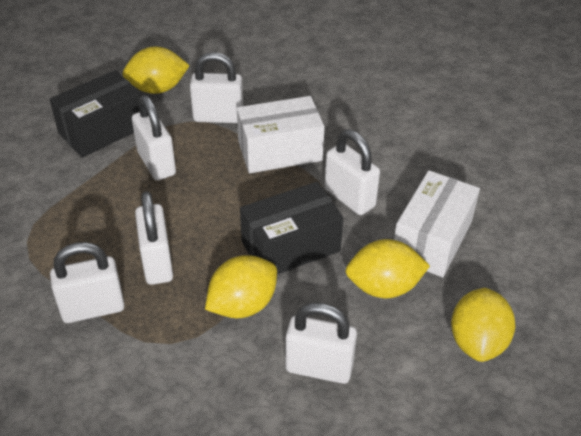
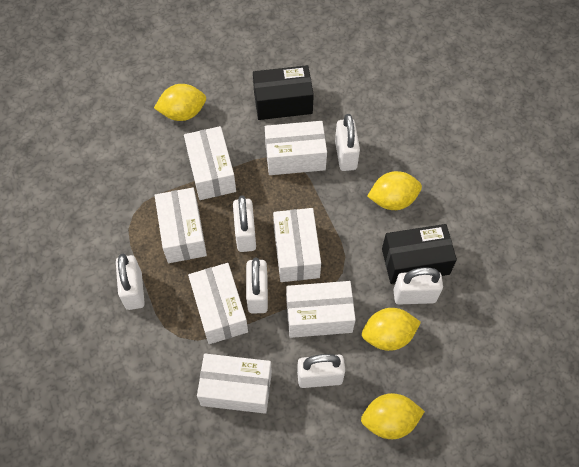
white box: 2 -> 7

